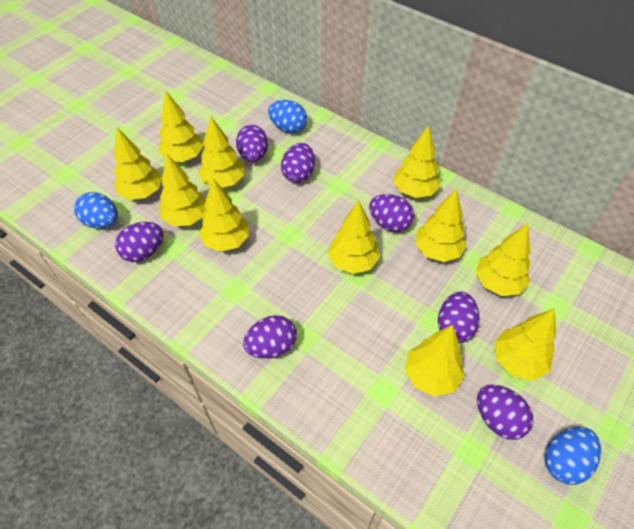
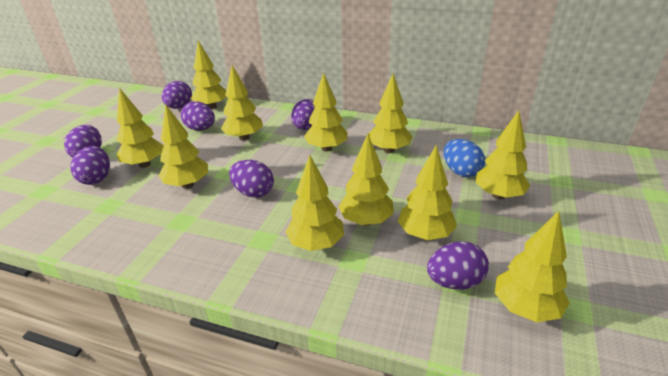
blue egg: 3 -> 1

